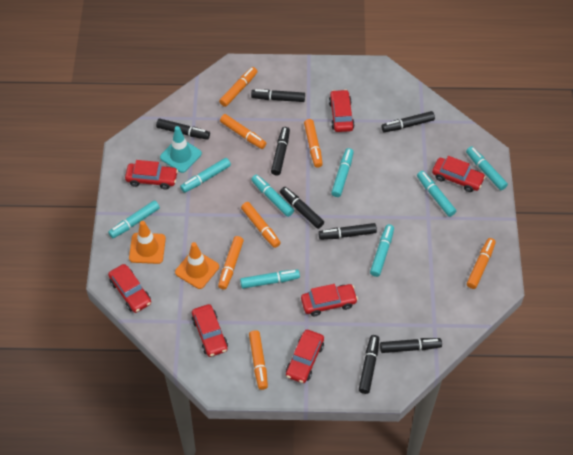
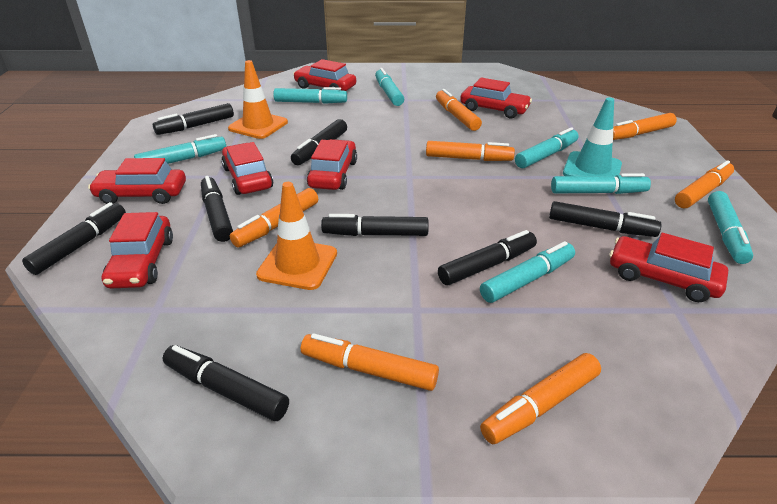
turquoise marker: 8 -> 7

